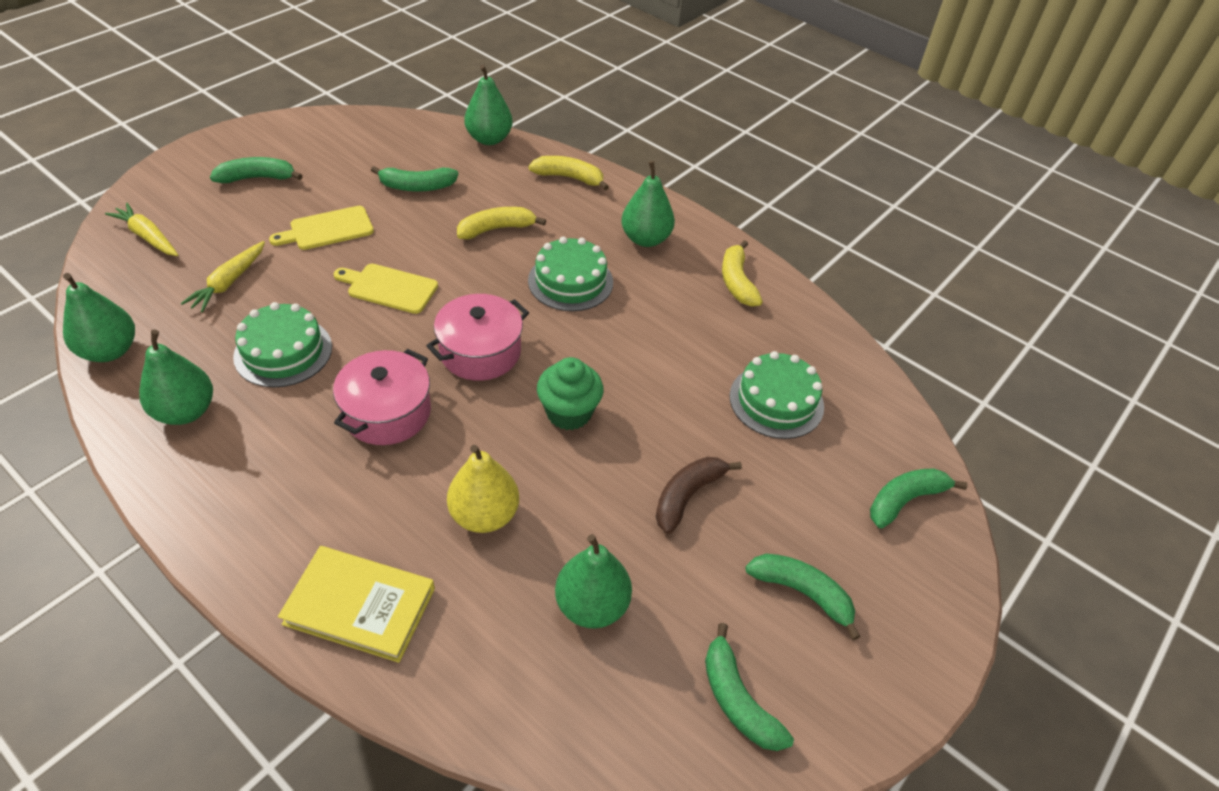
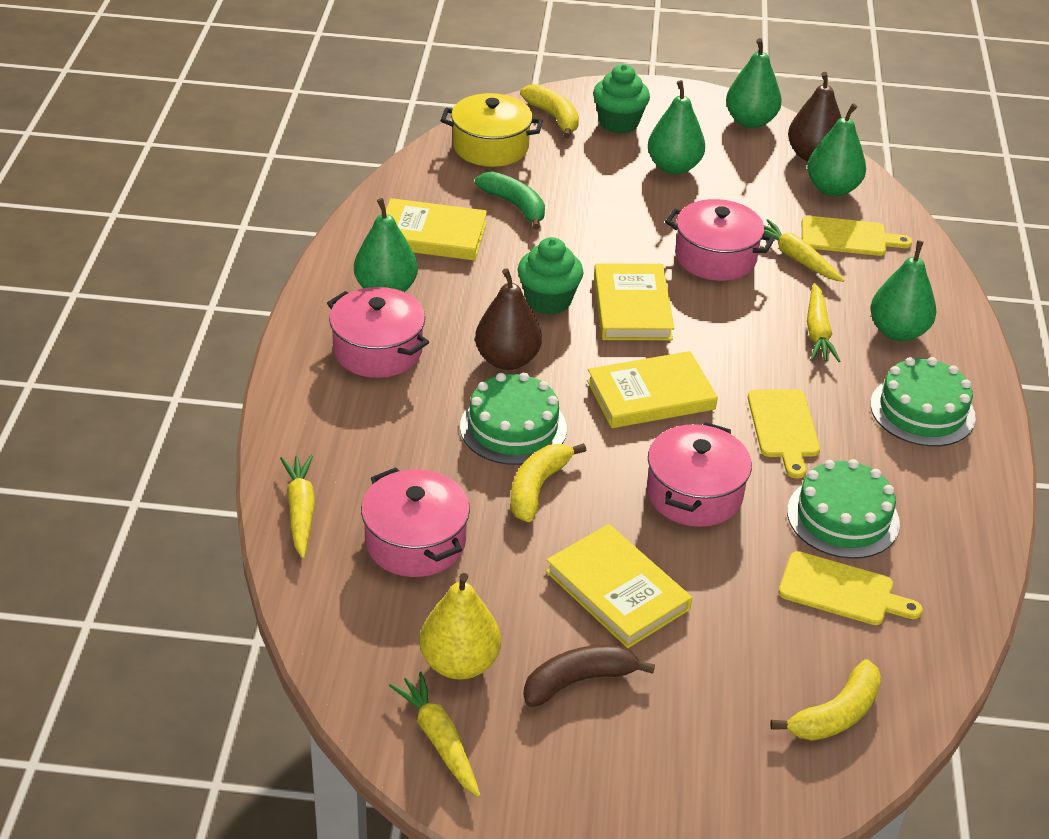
brown pear: 0 -> 2
green banana: 5 -> 1
green cupcake: 1 -> 2
pink pot: 2 -> 4
yellow book: 1 -> 4
yellow carrot: 2 -> 4
yellow cutting board: 2 -> 3
yellow pot: 0 -> 1

